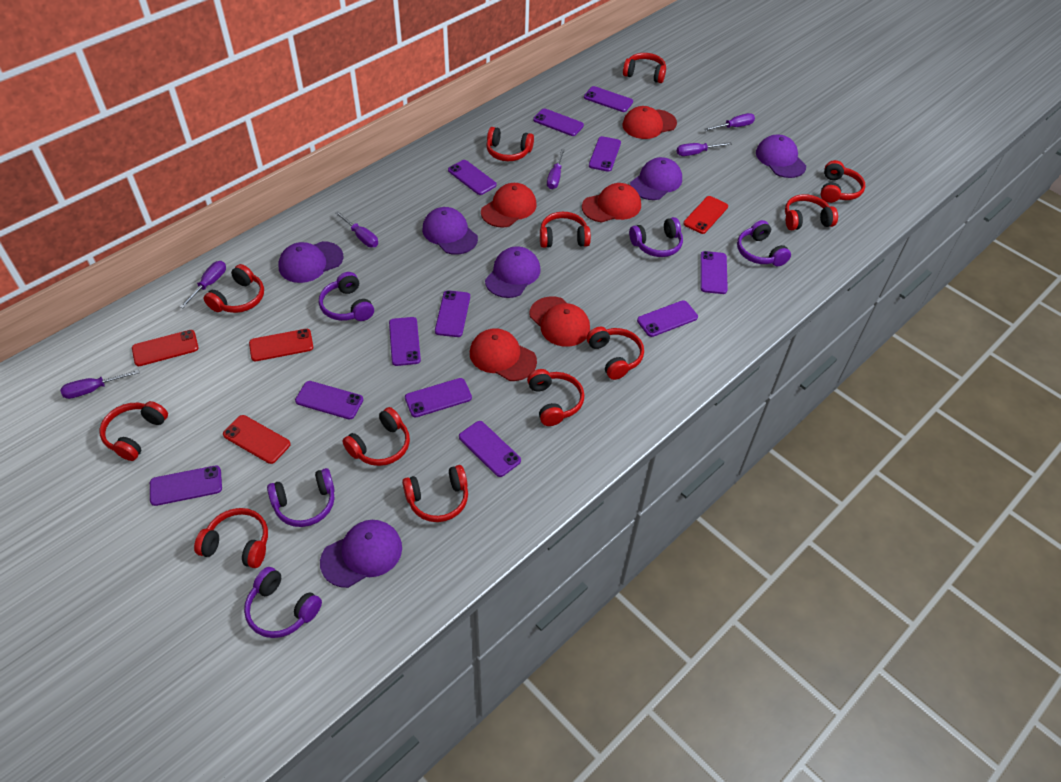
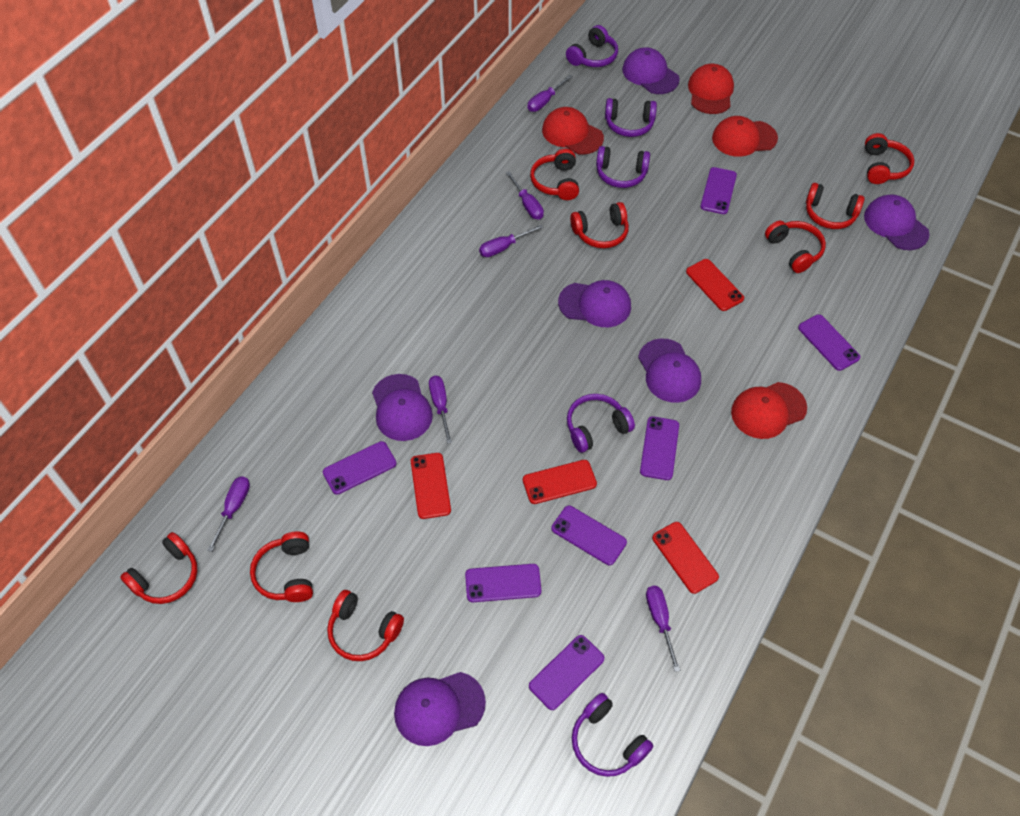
purple phone: 12 -> 7
red cap: 5 -> 4
red headphones: 12 -> 8

